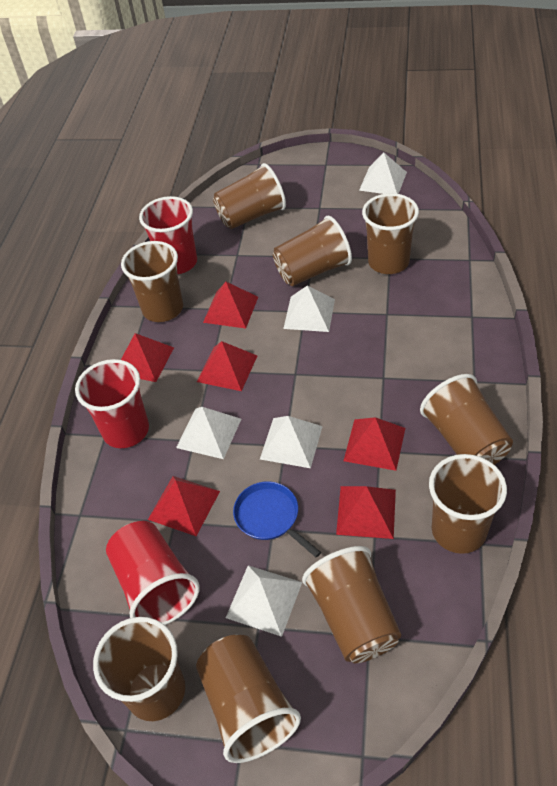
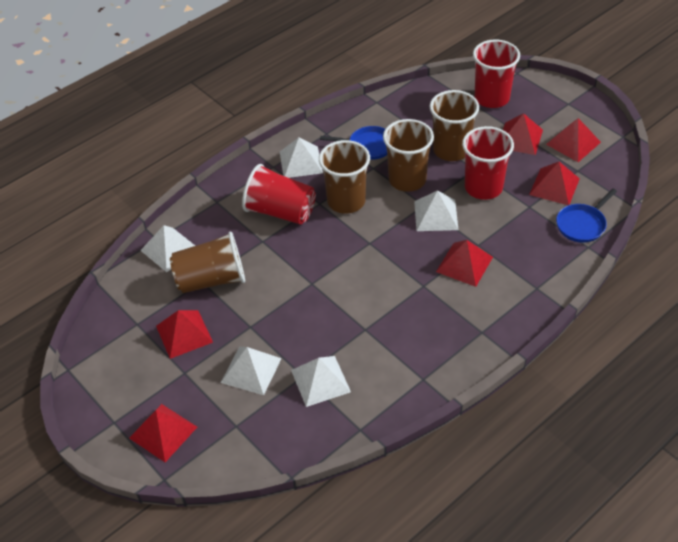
blue pan: 1 -> 2
brown cup: 9 -> 4

